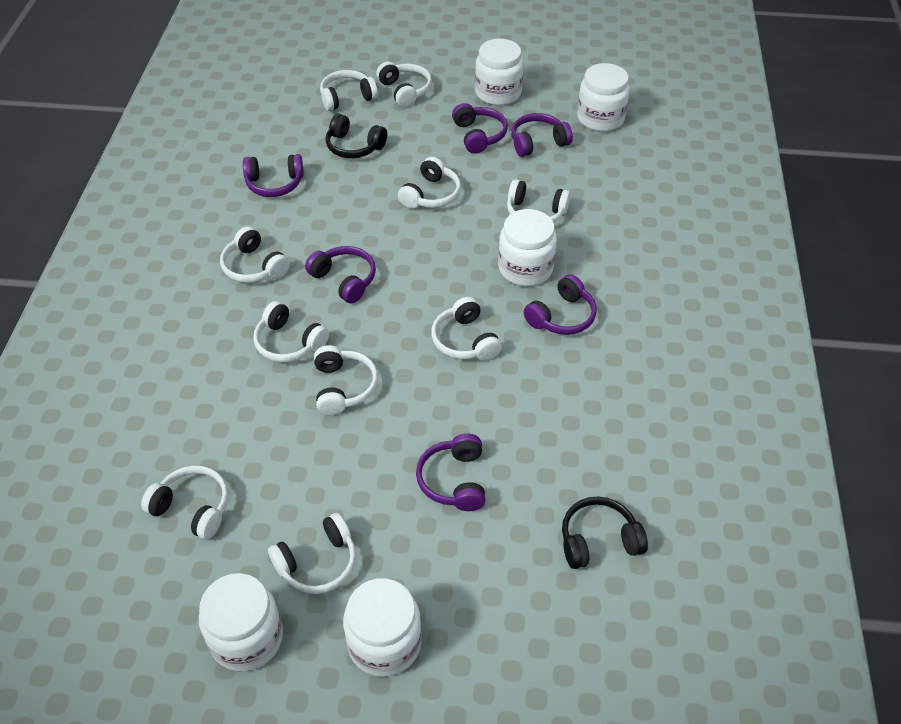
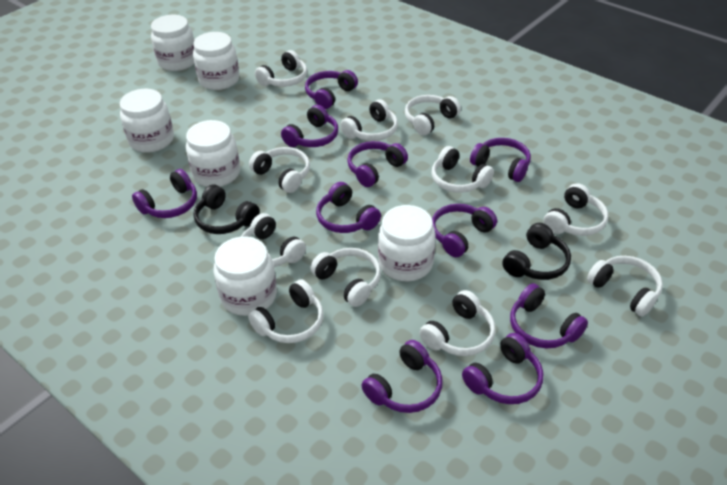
purple headphones: 6 -> 10
white headphones: 10 -> 11
white jar: 5 -> 6

